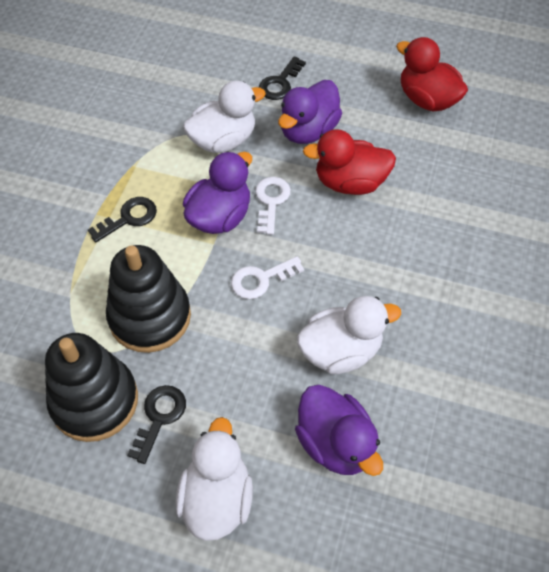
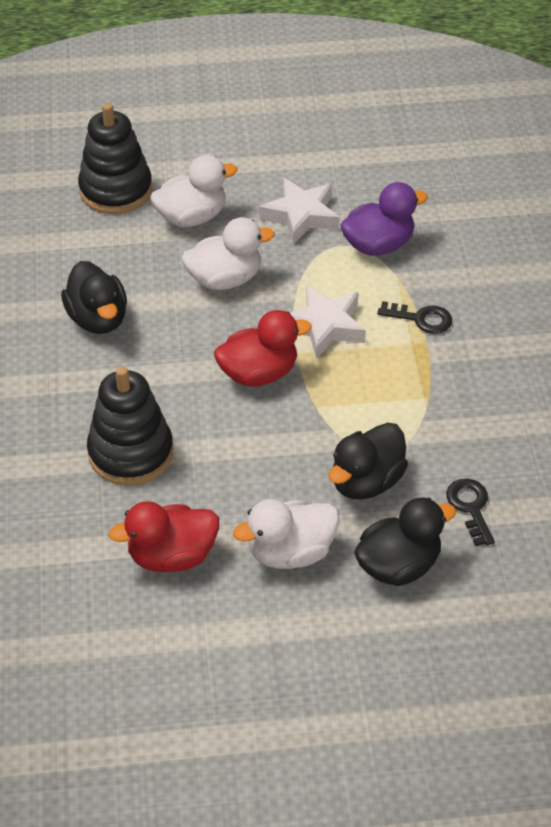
black duck: 0 -> 3
black key: 3 -> 2
purple duck: 3 -> 1
white key: 2 -> 0
white star: 0 -> 2

